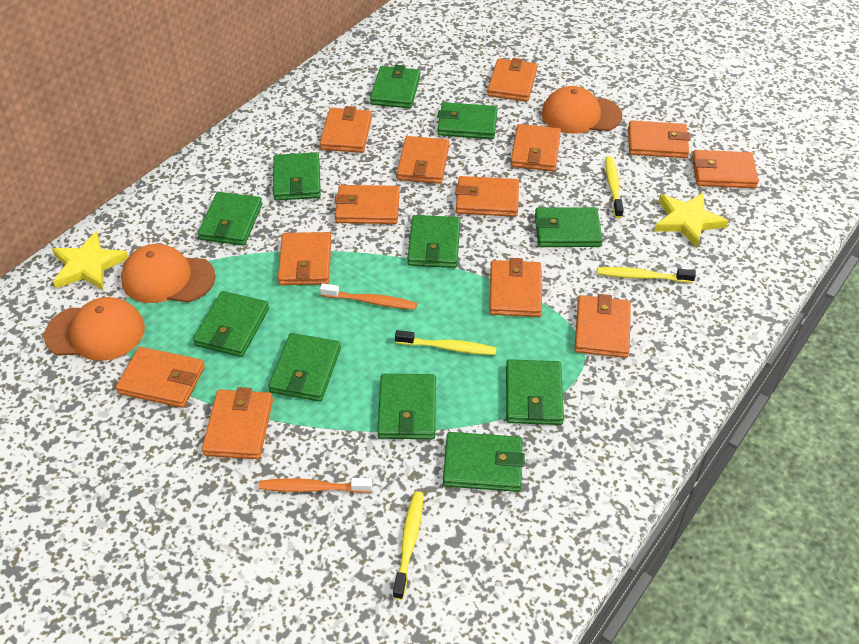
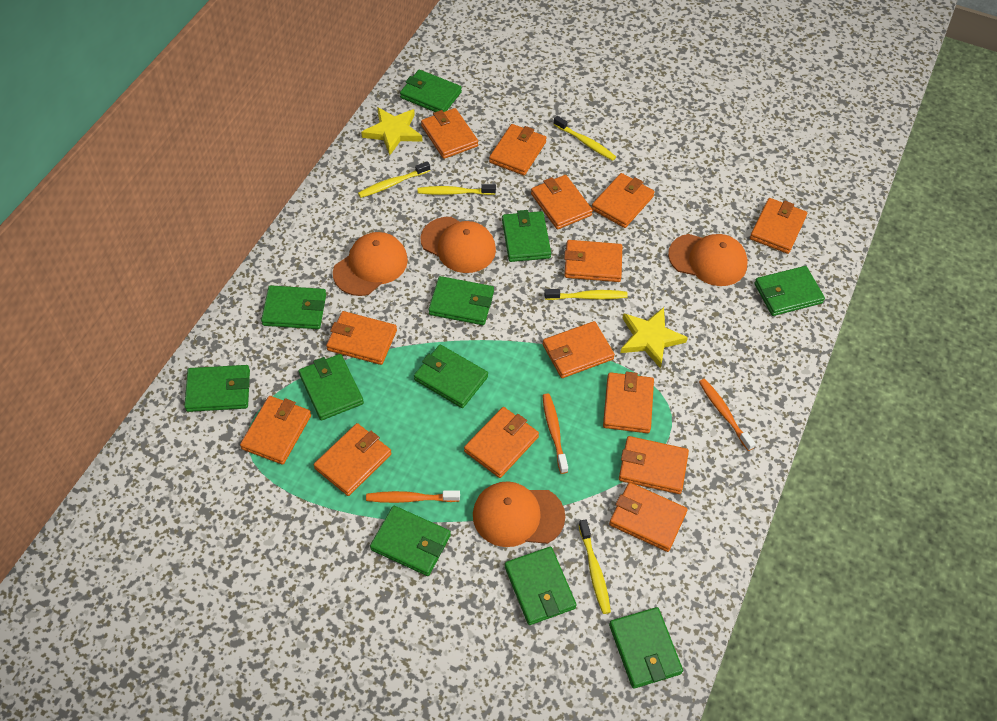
orange cap: 3 -> 4
orange toothbrush: 2 -> 3
orange wallet: 13 -> 14
yellow toothbrush: 4 -> 5

